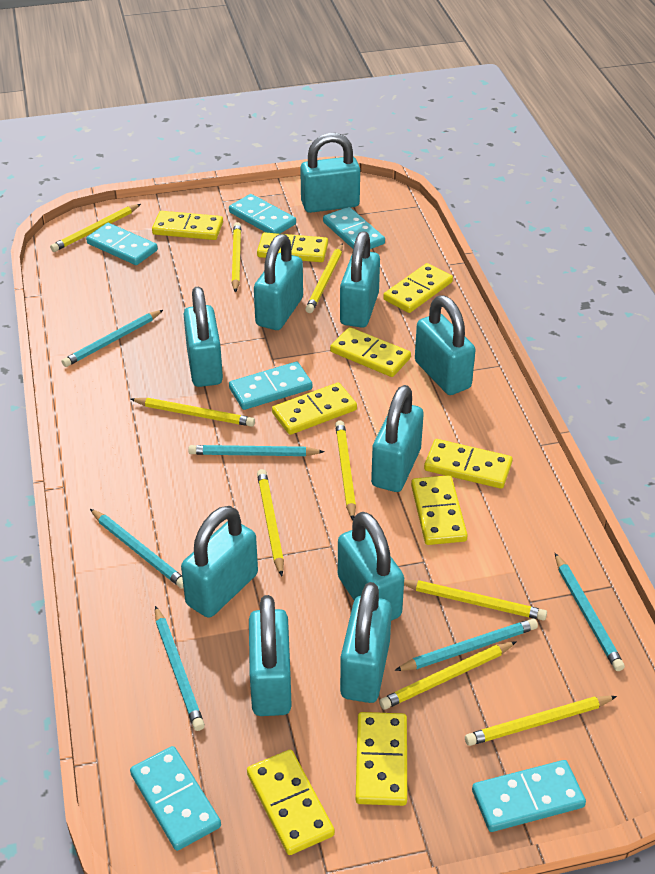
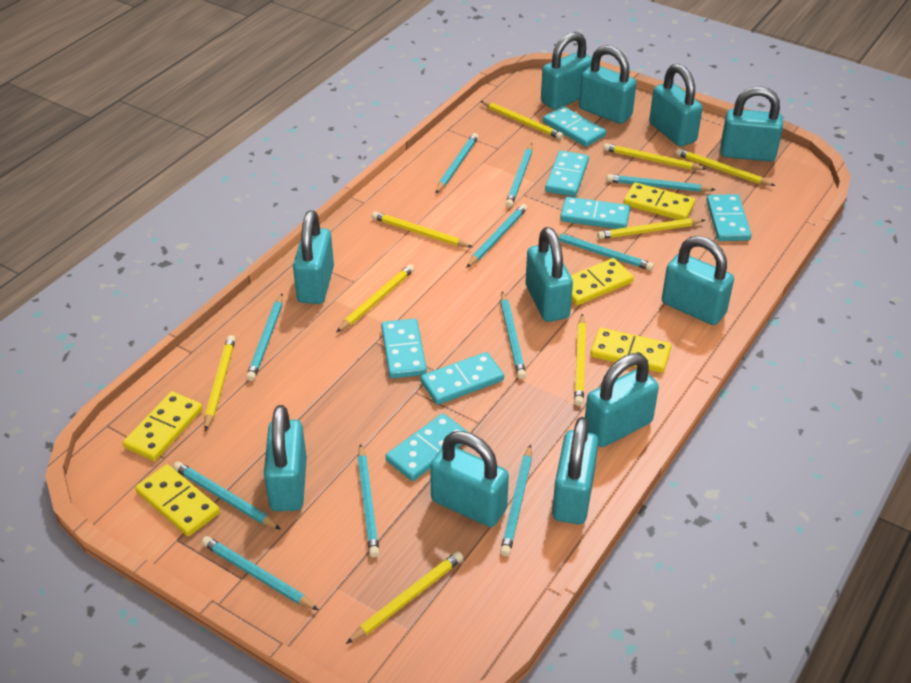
turquoise domino: 6 -> 7
turquoise padlock: 10 -> 11
turquoise pencil: 6 -> 11
yellow domino: 9 -> 5

